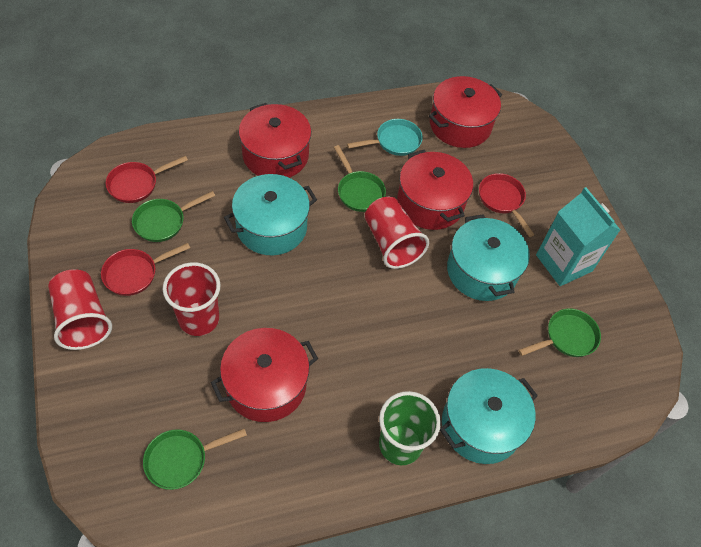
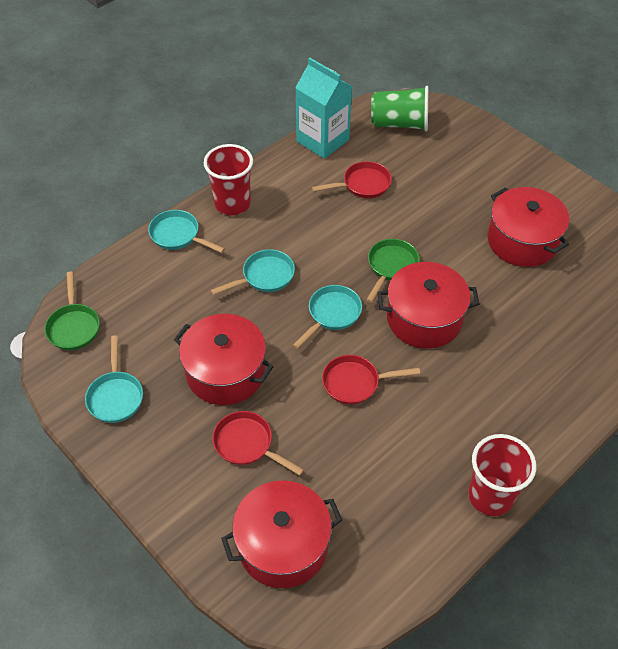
green pan: 4 -> 2
red cup: 3 -> 2
turquoise pan: 1 -> 4
turquoise pot: 3 -> 0

